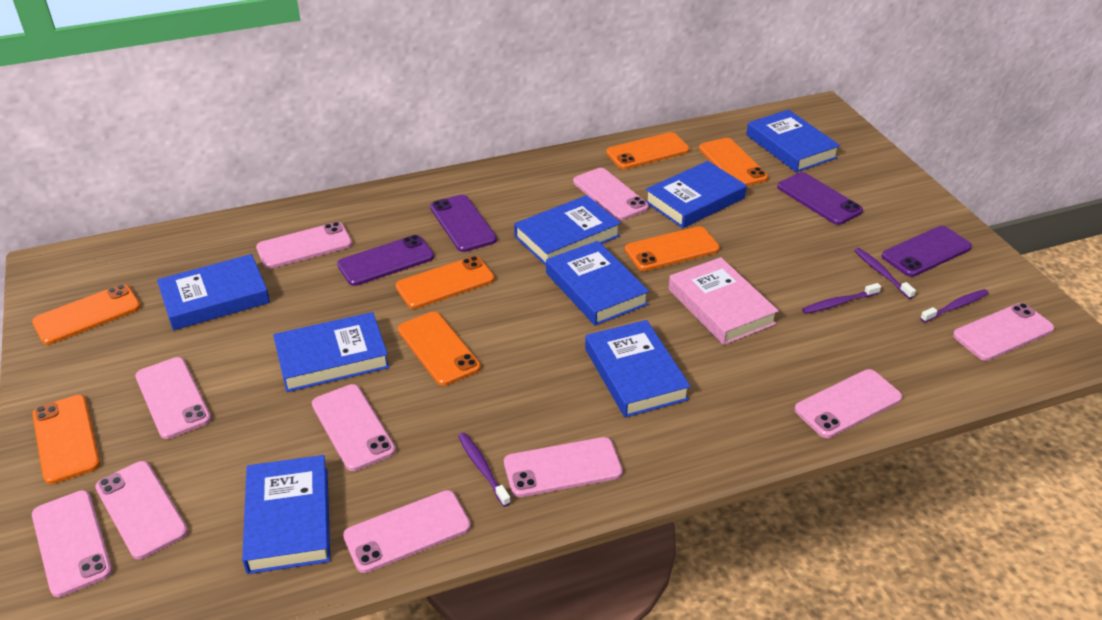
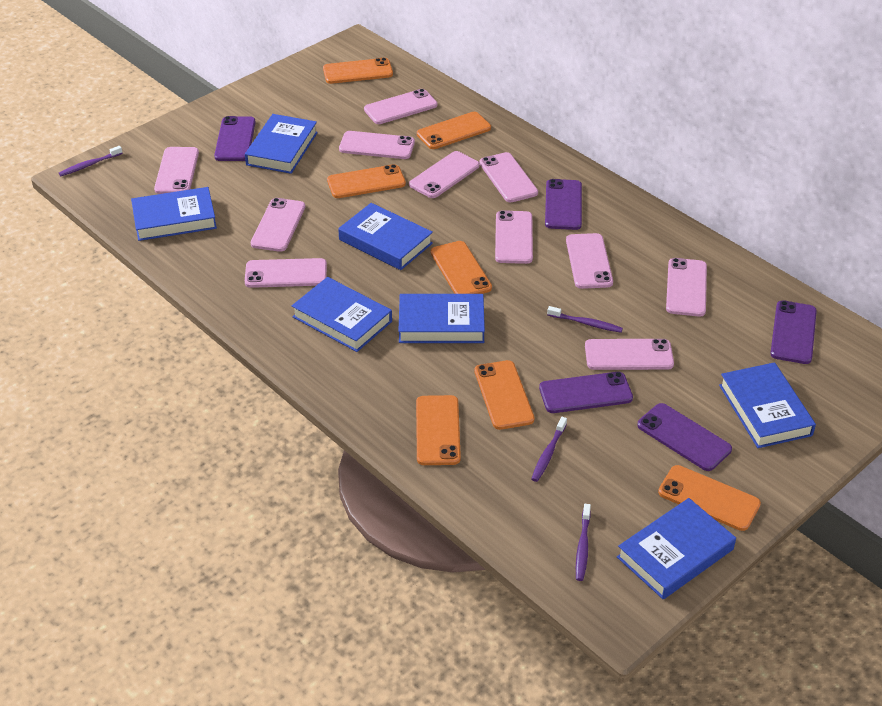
blue book: 8 -> 7
pink book: 1 -> 0
pink phone: 10 -> 11
purple phone: 4 -> 5

